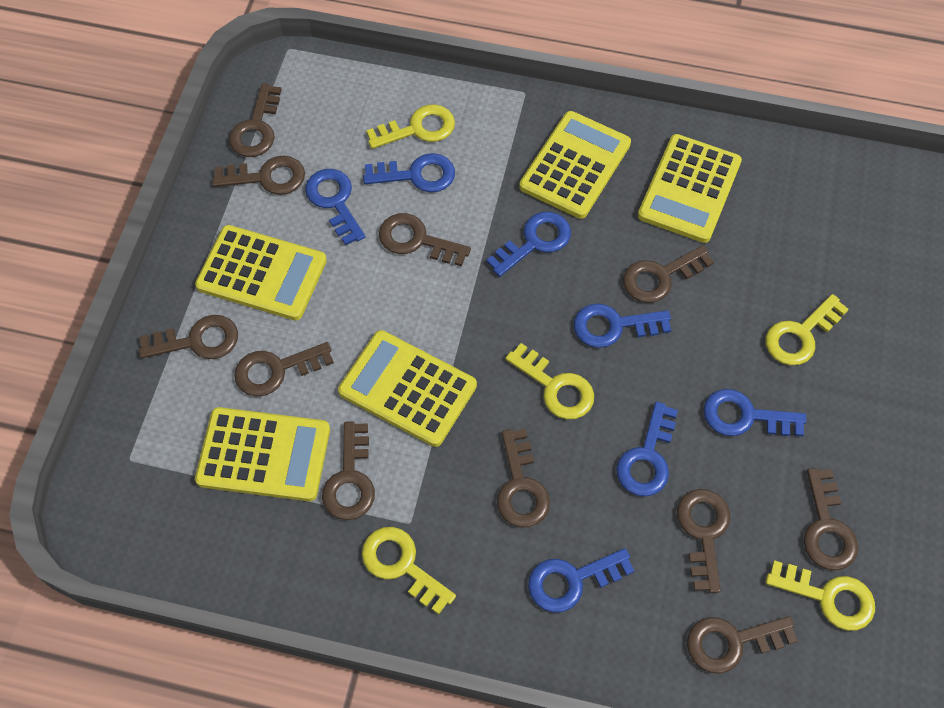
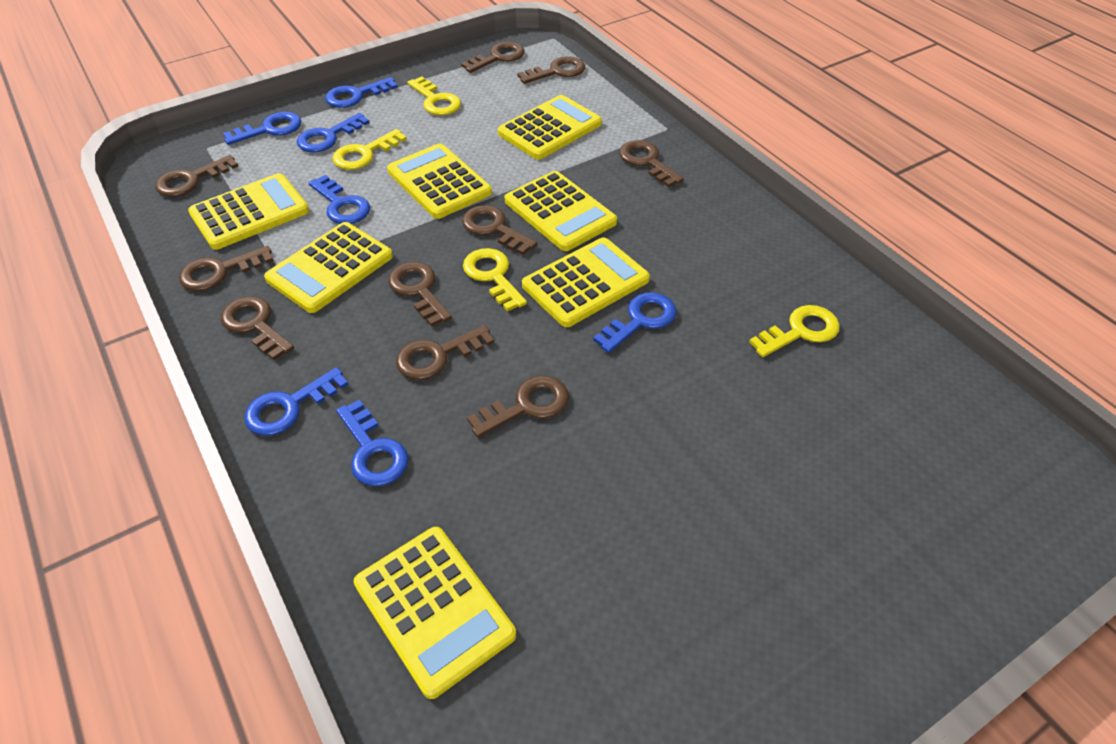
brown key: 11 -> 10
yellow calculator: 5 -> 7
yellow key: 5 -> 4

